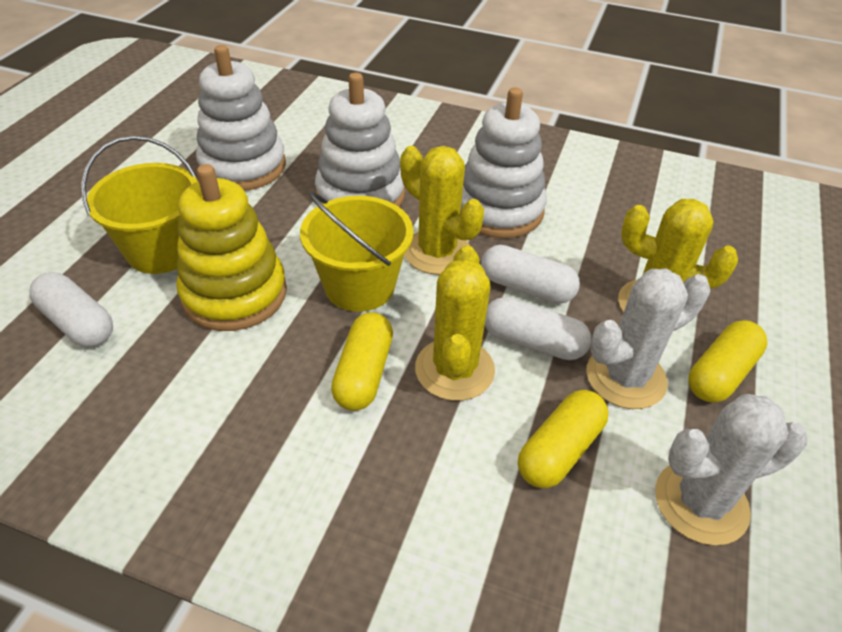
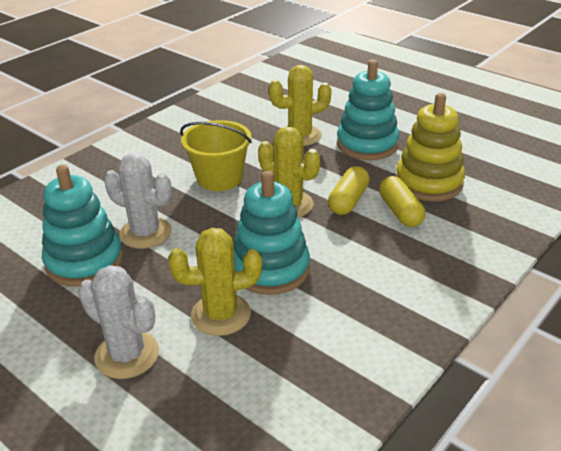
turquoise stacking toy: 0 -> 3
white capsule: 3 -> 0
white stacking toy: 3 -> 0
yellow bucket: 2 -> 1
yellow capsule: 3 -> 2

